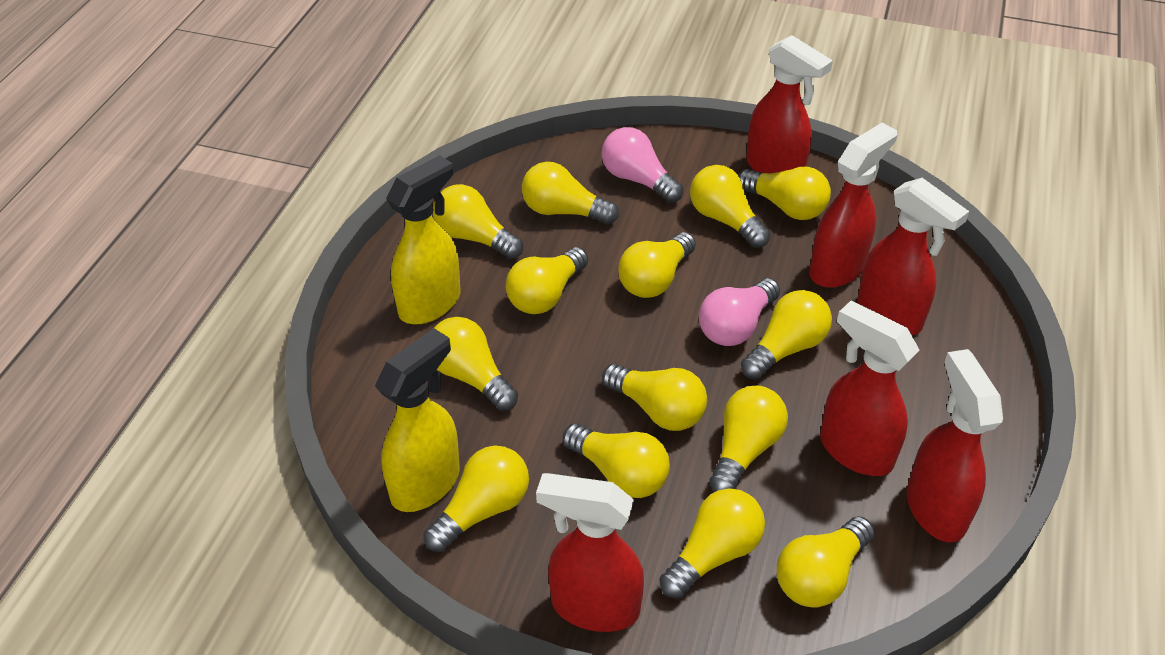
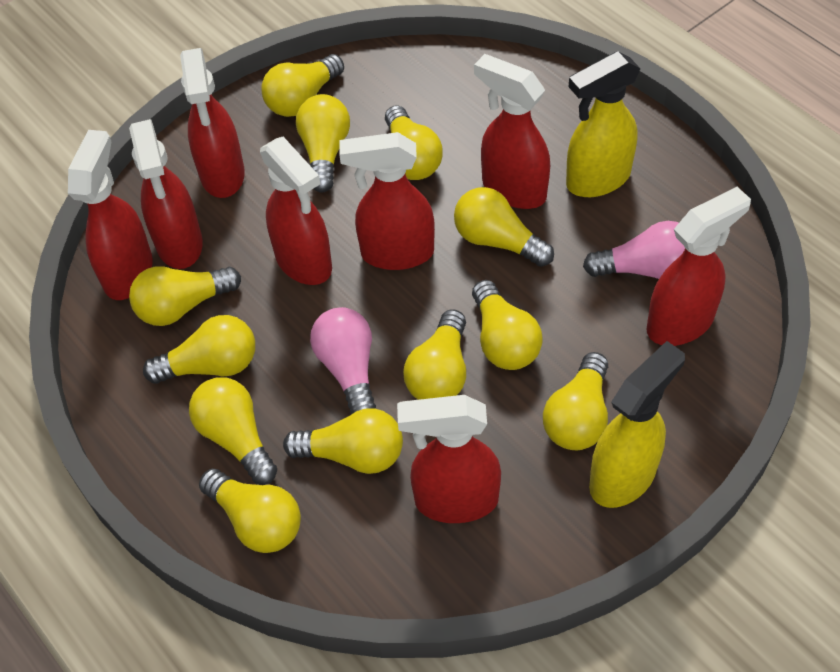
red spray bottle: 6 -> 8
yellow light bulb: 14 -> 12

